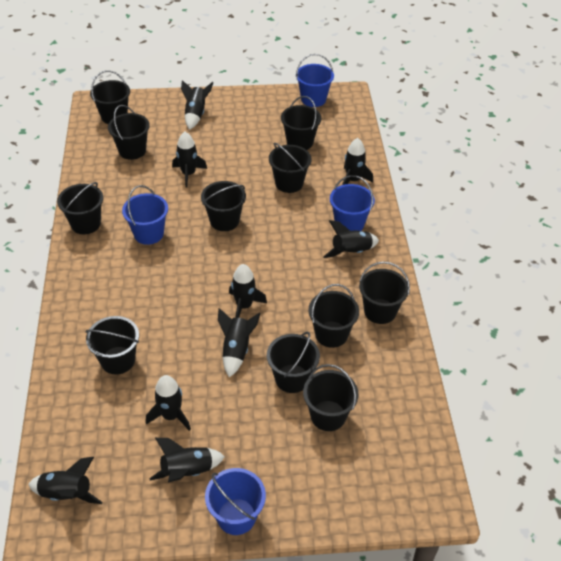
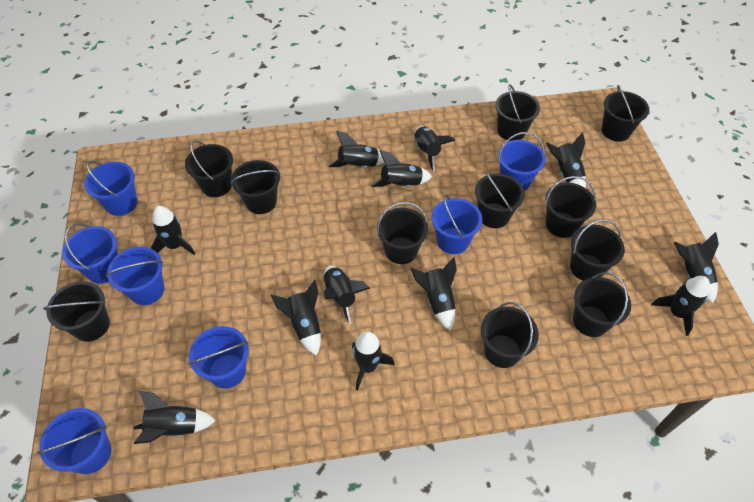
black rocket: 9 -> 12
blue bucket: 4 -> 7

